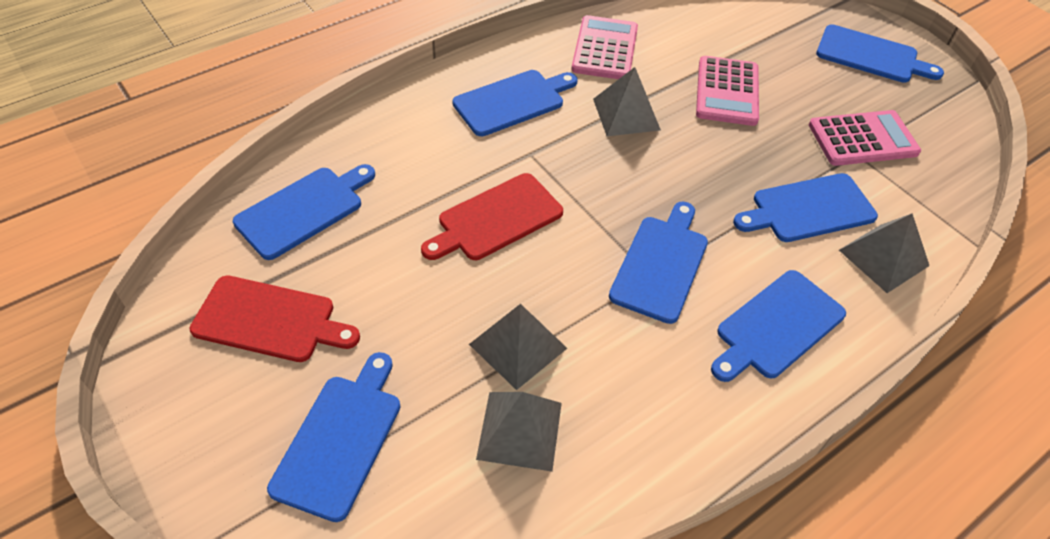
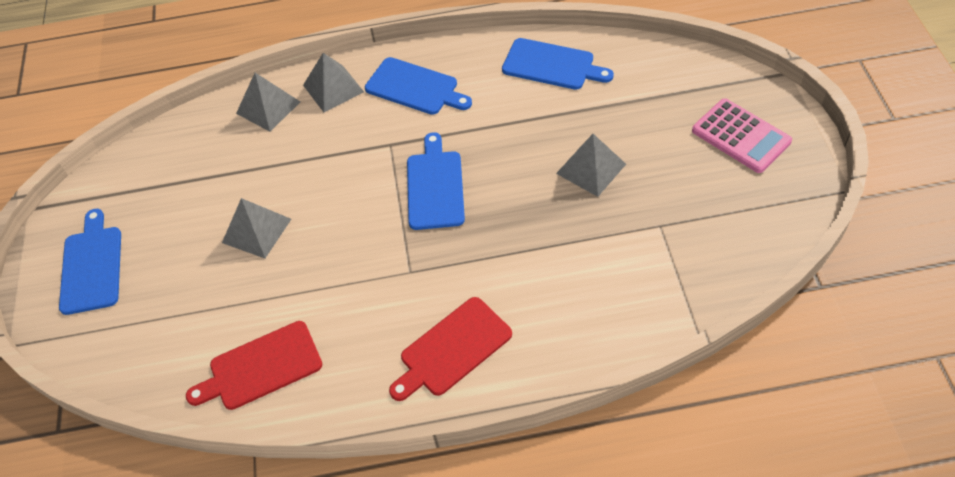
blue cutting board: 7 -> 4
pink calculator: 3 -> 1

